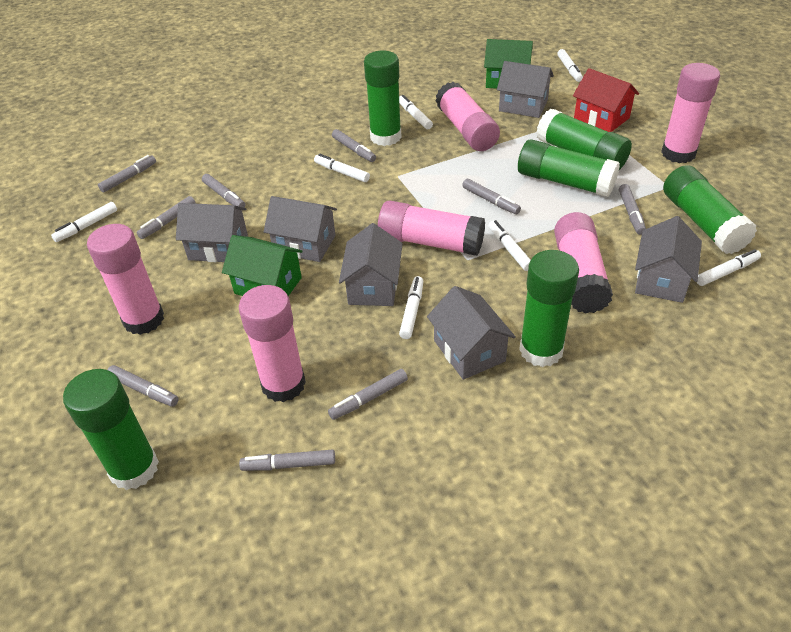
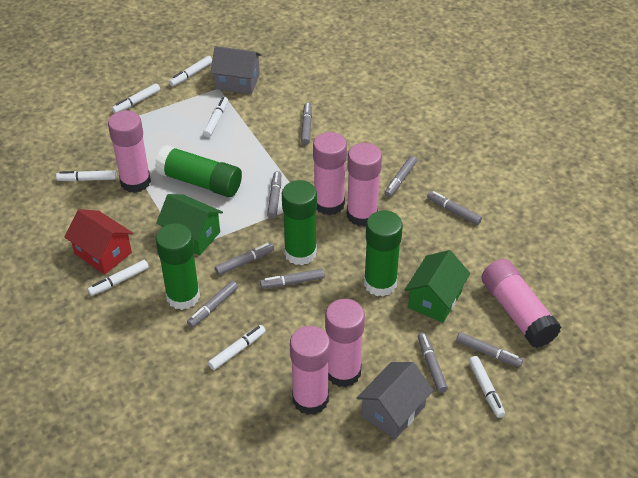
green glue stick: 6 -> 4
grey house: 6 -> 2

